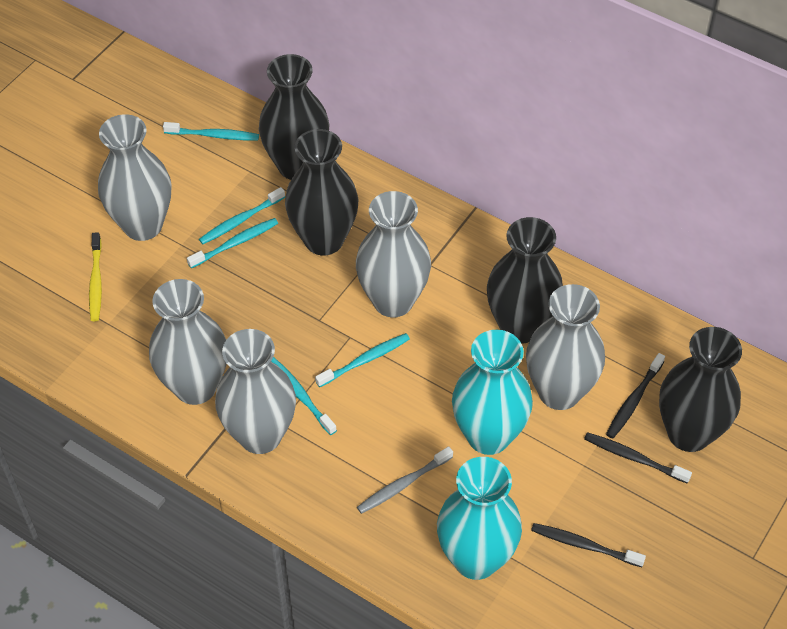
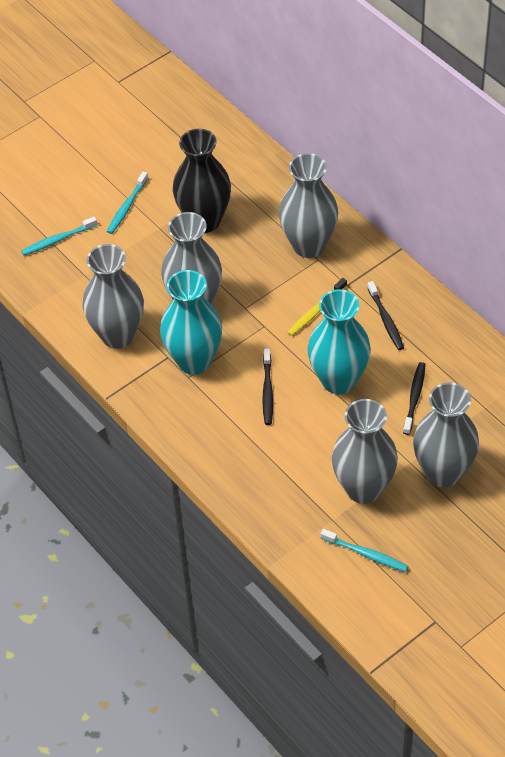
black vase: 4 -> 1
grey toothbrush: 1 -> 0
turquoise toothbrush: 5 -> 3

